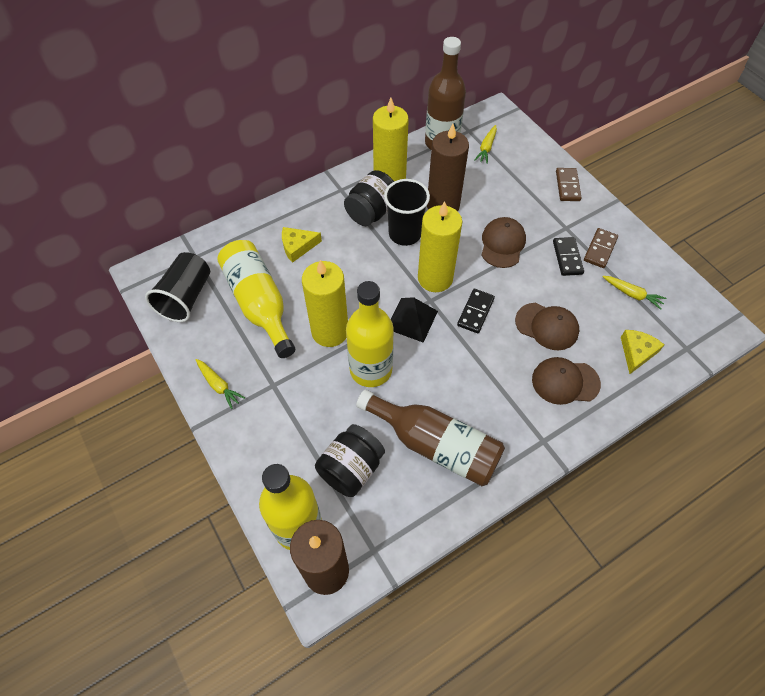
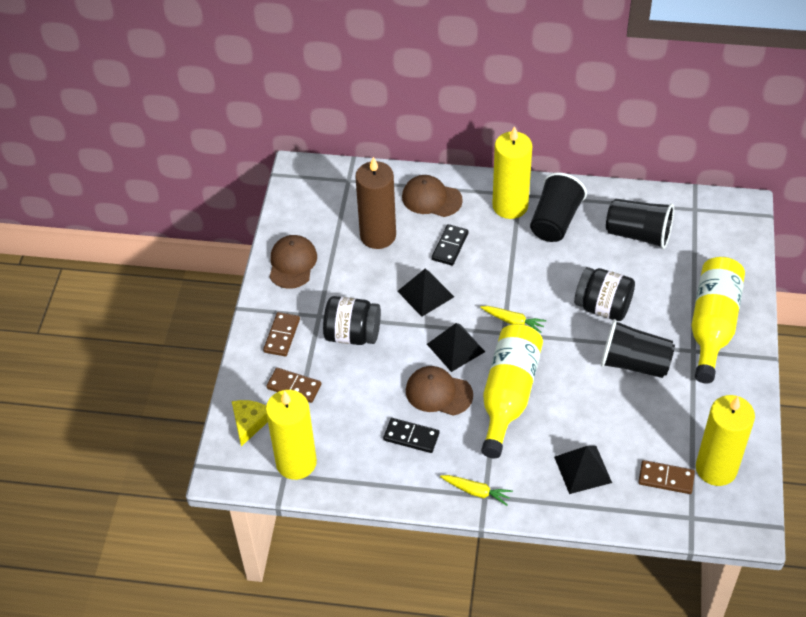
black cup: 2 -> 3
black pyramid: 1 -> 3
brown bottle: 2 -> 0
brown candle: 2 -> 1
brown domino: 2 -> 3
yellow bottle: 3 -> 2
yellow carrot: 3 -> 2
yellow cheese: 2 -> 1

